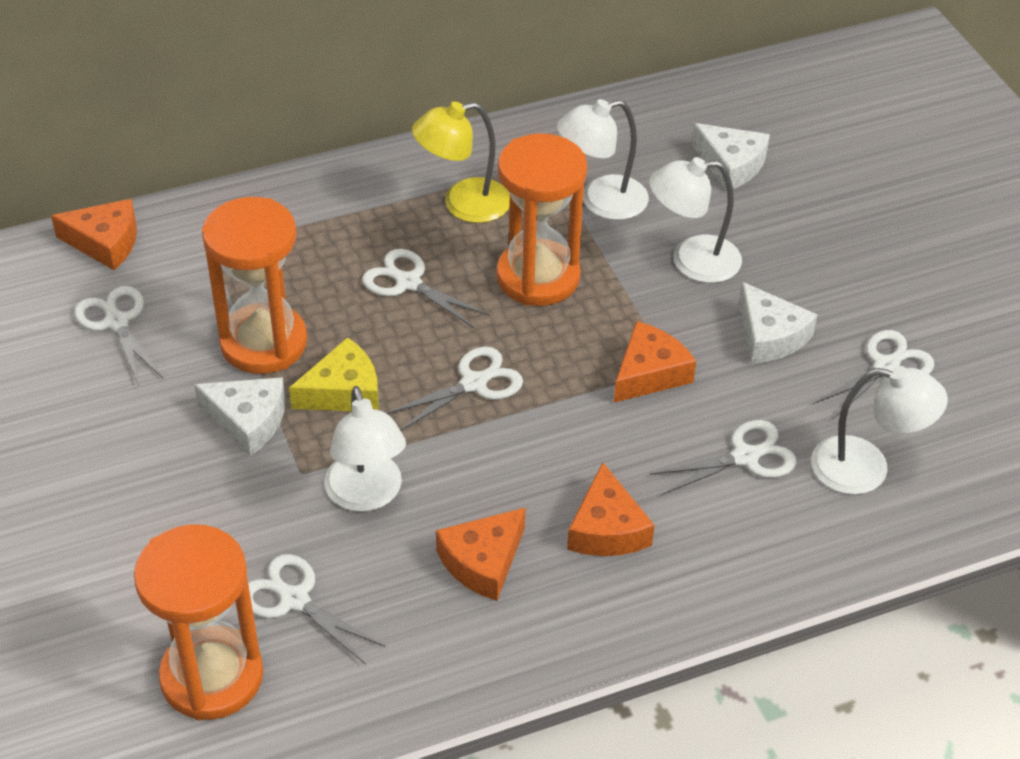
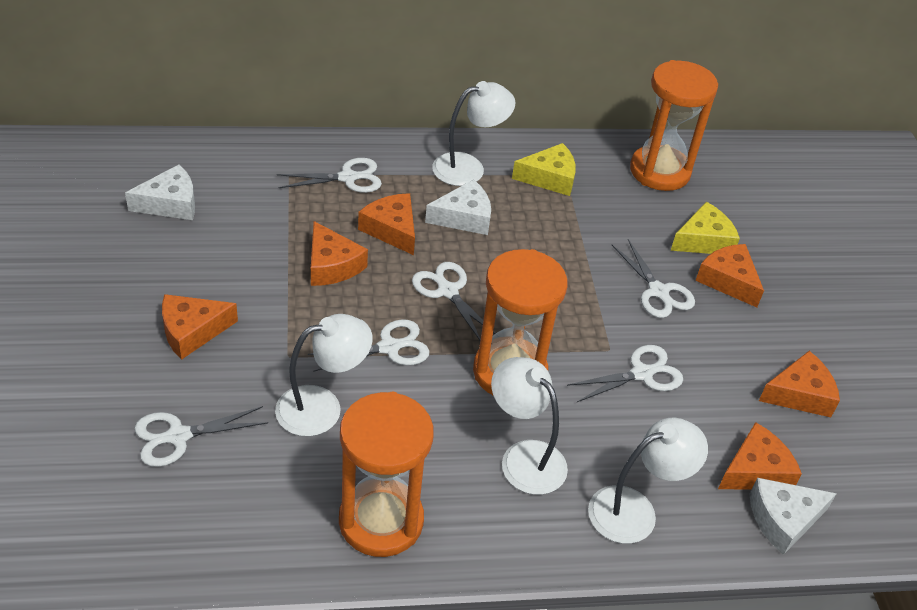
orange cheese: 4 -> 6
yellow cheese: 1 -> 2
yellow lamp: 1 -> 0

